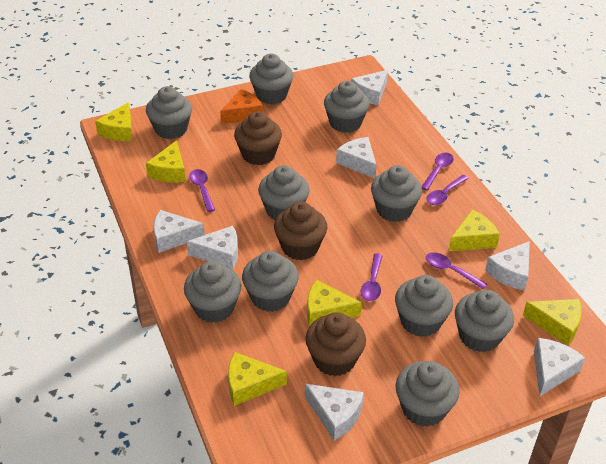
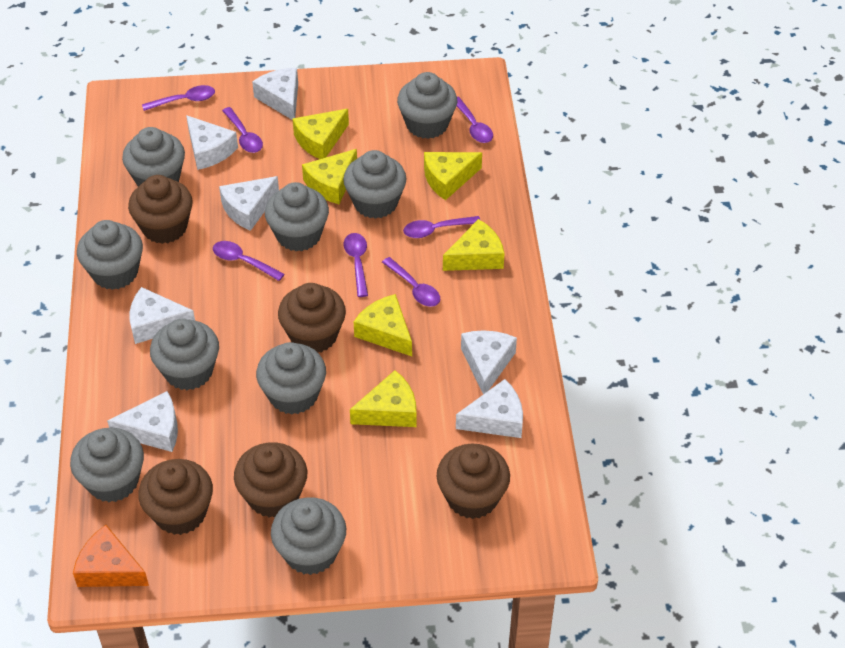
brown cupcake: 3 -> 5
grey cupcake: 10 -> 9
purple spoon: 5 -> 7

